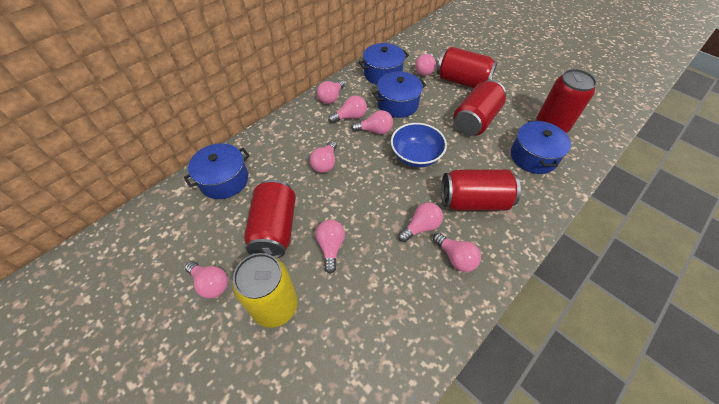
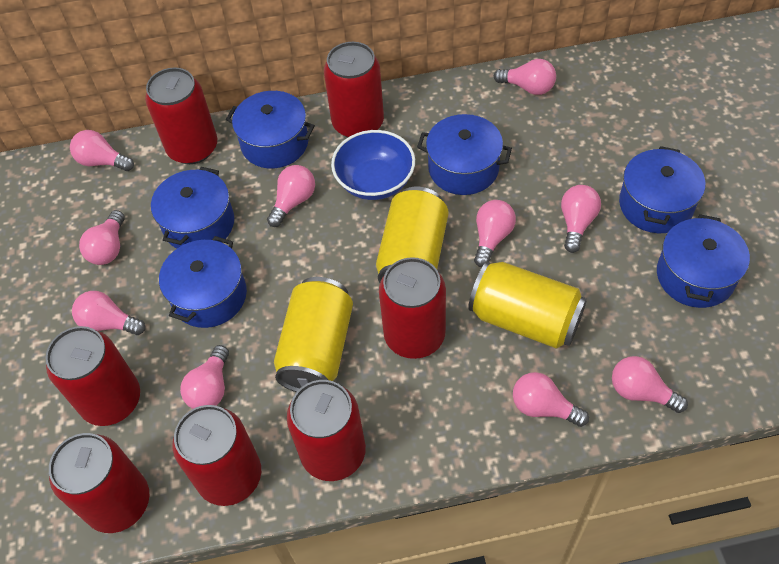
blue pot: 4 -> 6
pink light bulb: 9 -> 10
red can: 5 -> 7
yellow can: 1 -> 3

